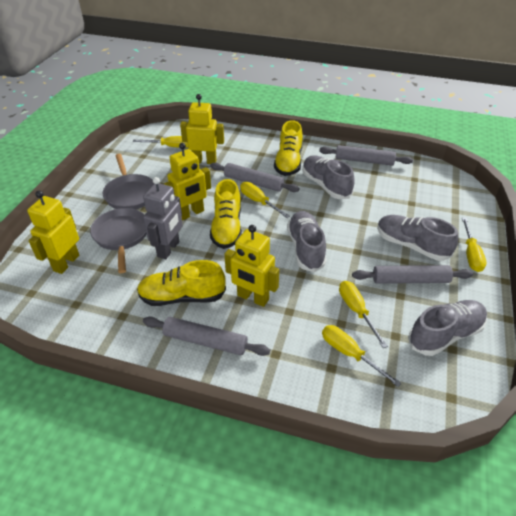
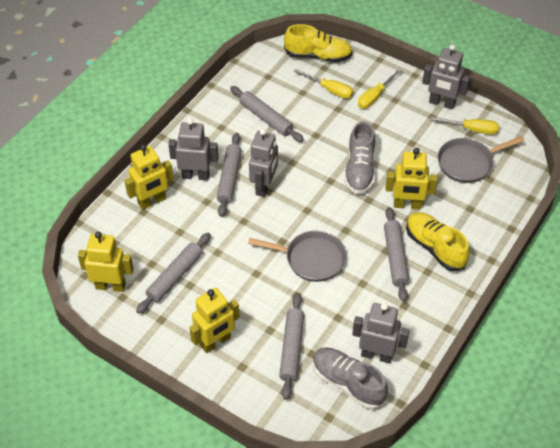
grey robot: 1 -> 4
grey rolling pin: 4 -> 5
grey shoe: 4 -> 2
yellow screwdriver: 5 -> 3
yellow shoe: 3 -> 2

